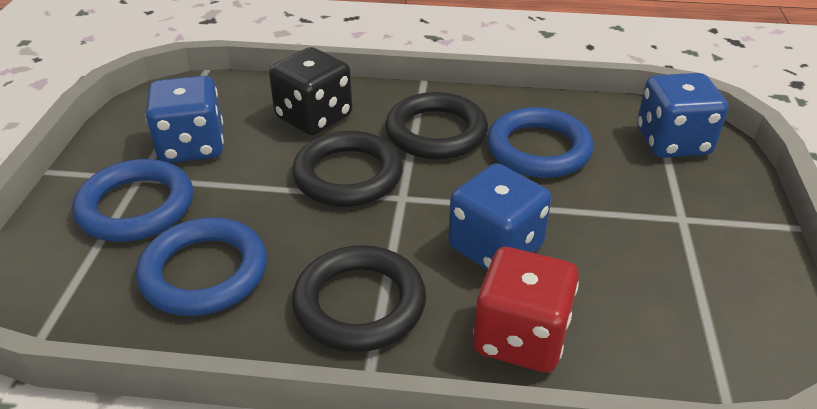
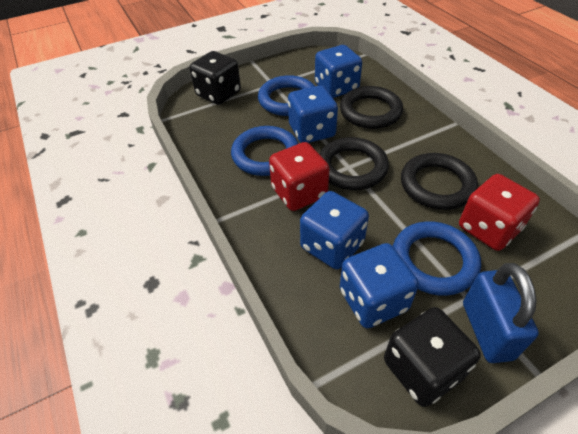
black dice: 1 -> 2
blue dice: 3 -> 4
blue padlock: 0 -> 1
red dice: 1 -> 2

